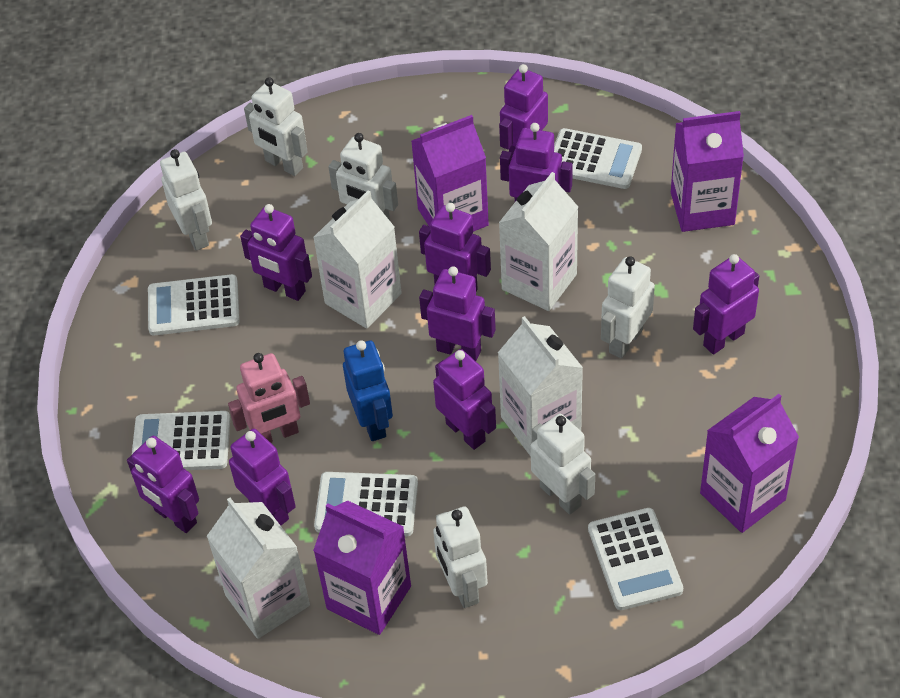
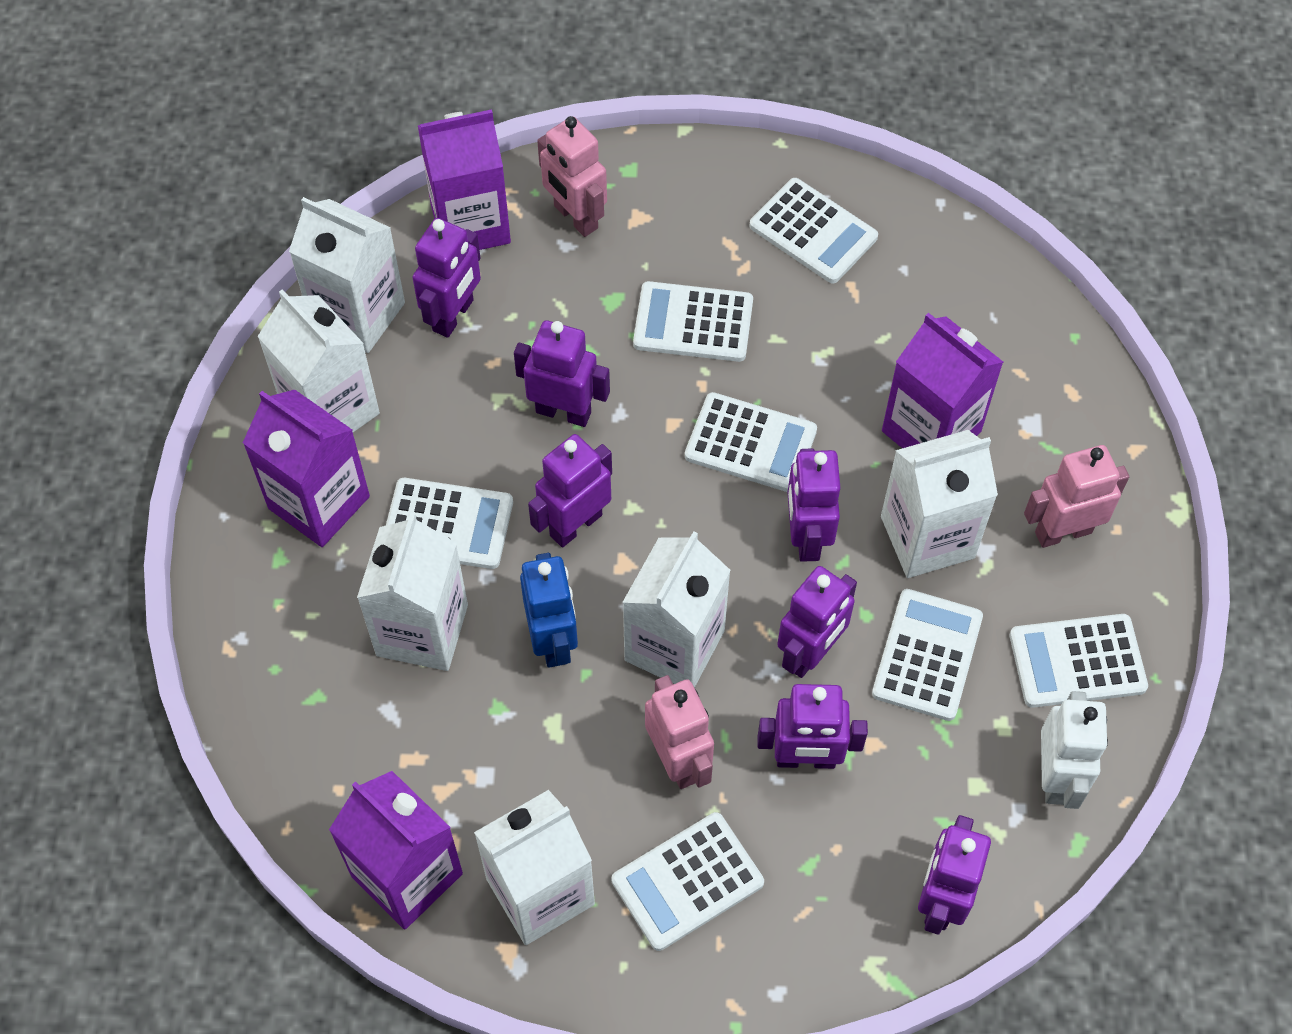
pink robot: 1 -> 3
purple robot: 9 -> 7
white calculator: 5 -> 7
white carton: 4 -> 6
white robot: 6 -> 1

